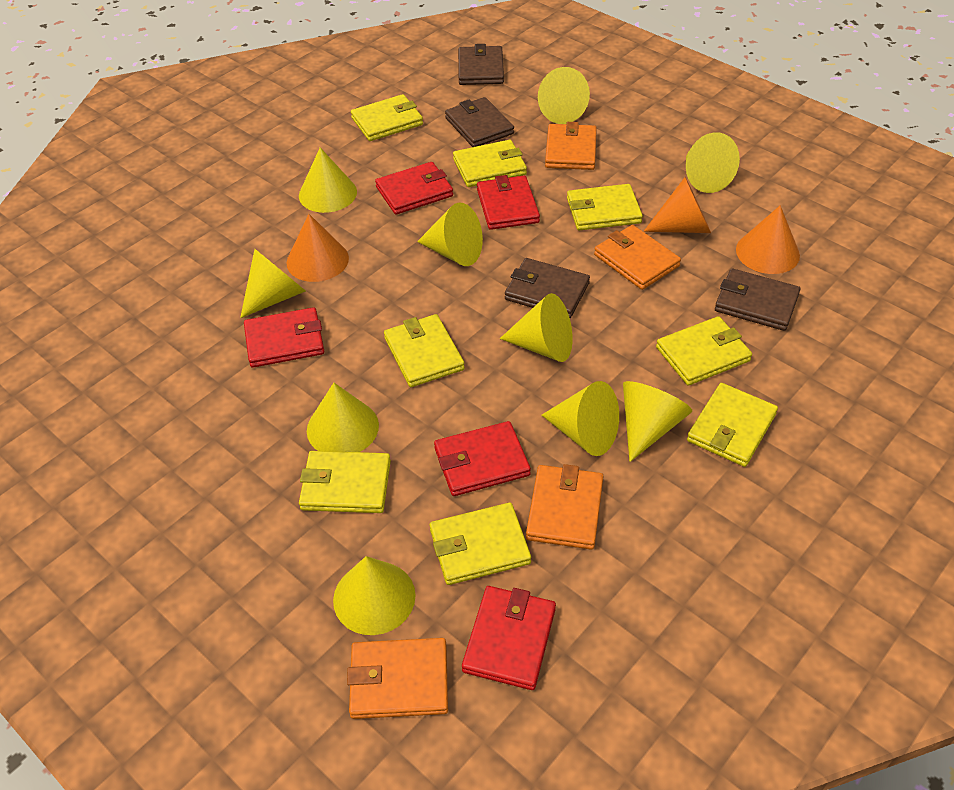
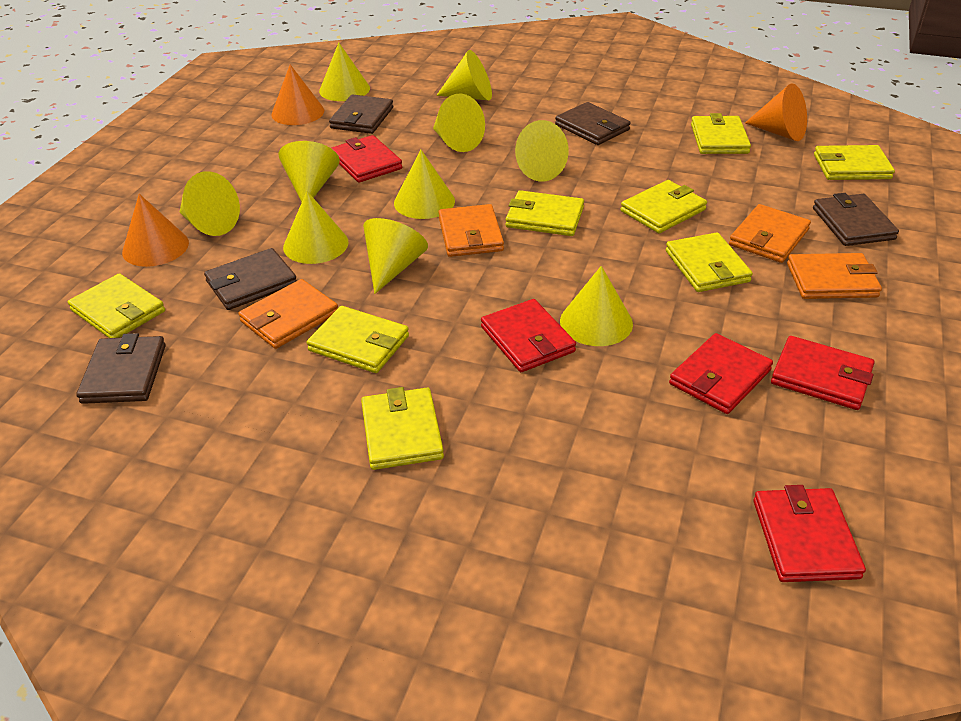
brown wallet: 4 -> 5

